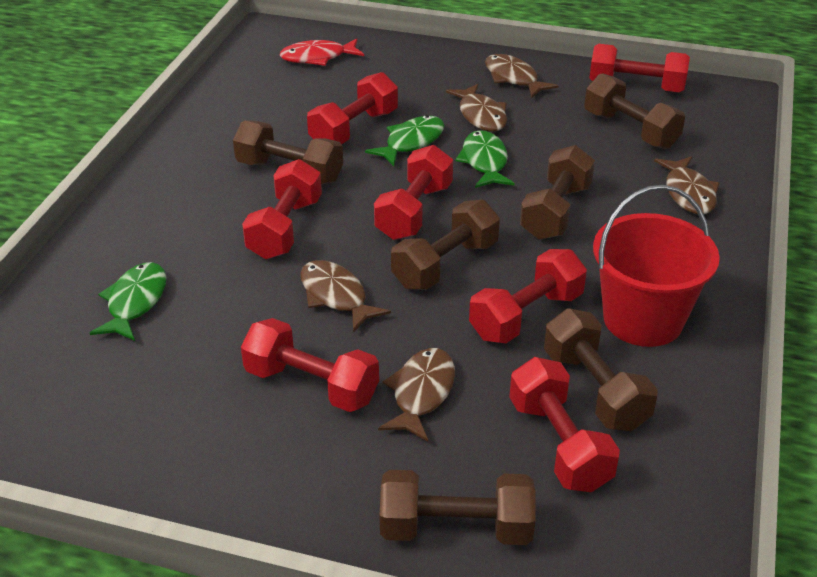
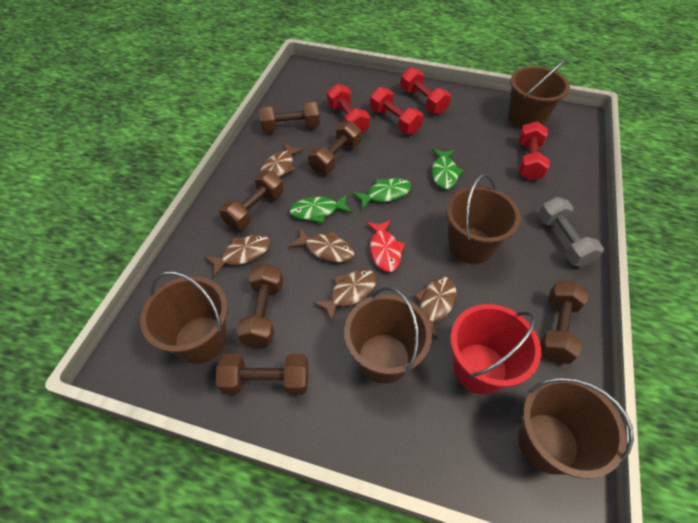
brown bucket: 0 -> 5
grey dumbbell: 0 -> 1
red dumbbell: 7 -> 4

